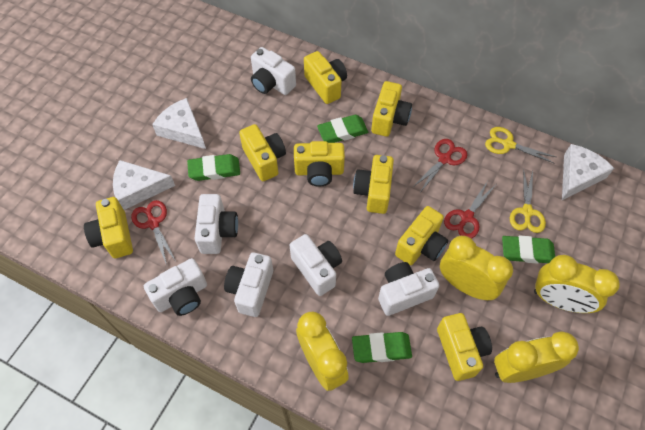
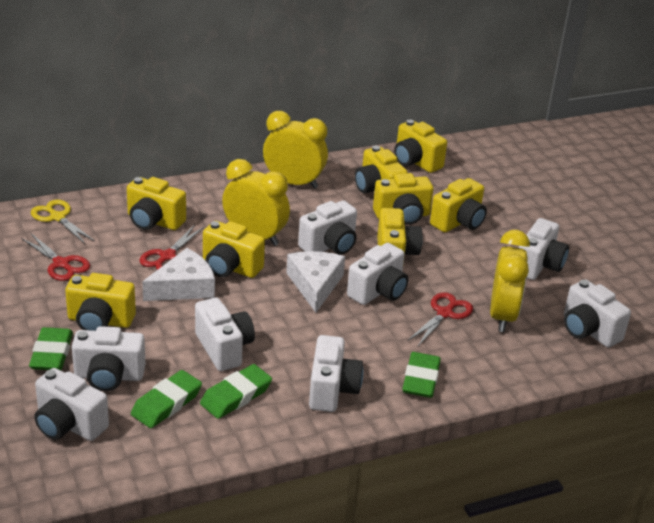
white camera: 6 -> 8
white cheese: 3 -> 2
yellow clock: 4 -> 3
yellow scissors: 2 -> 1

